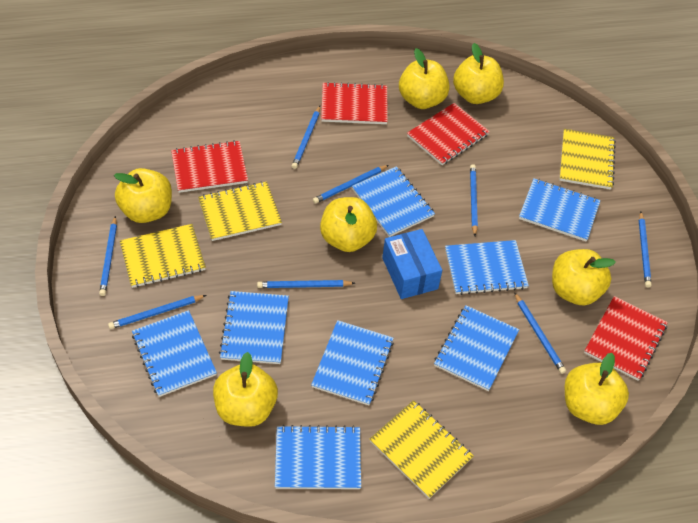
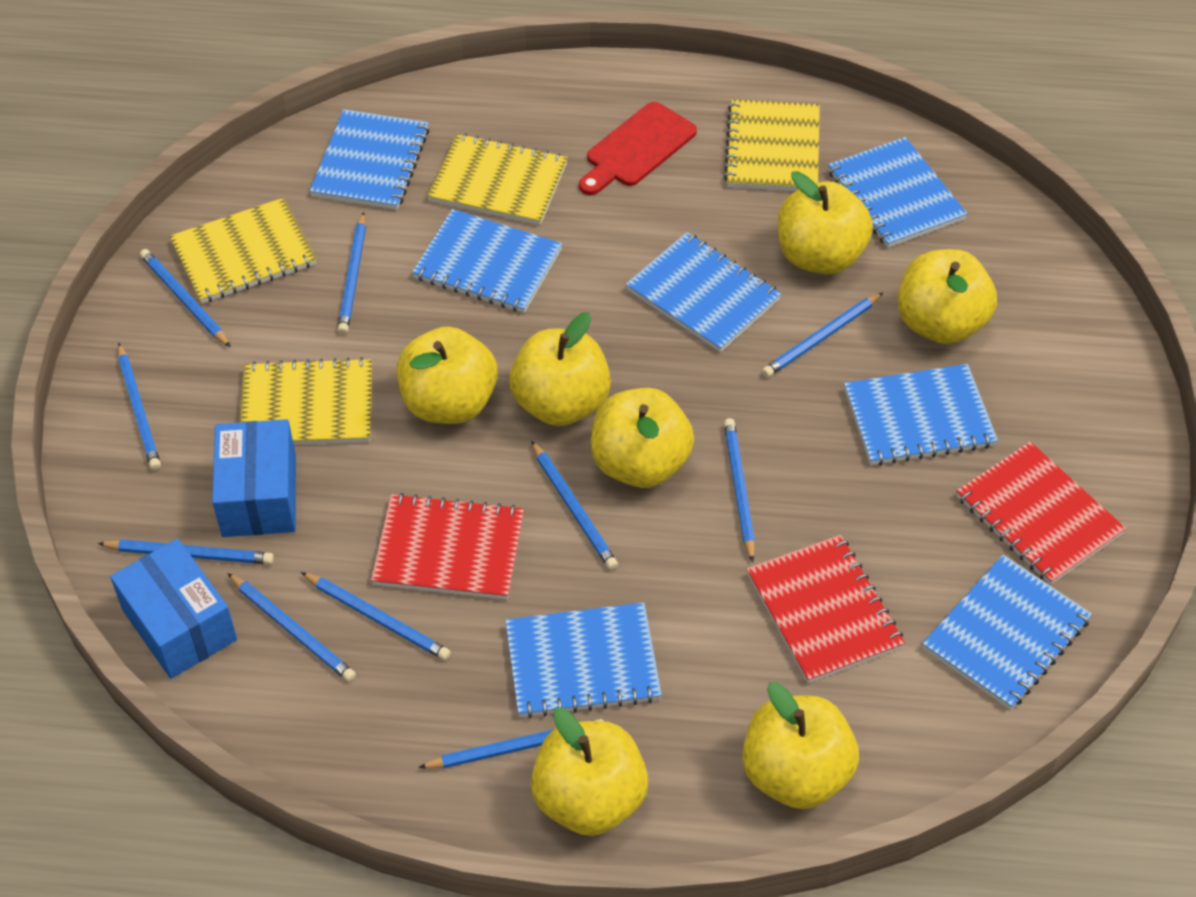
blue box: 1 -> 2
blue notebook: 8 -> 7
blue pencil: 8 -> 10
red cutting board: 0 -> 1
red notebook: 4 -> 3

